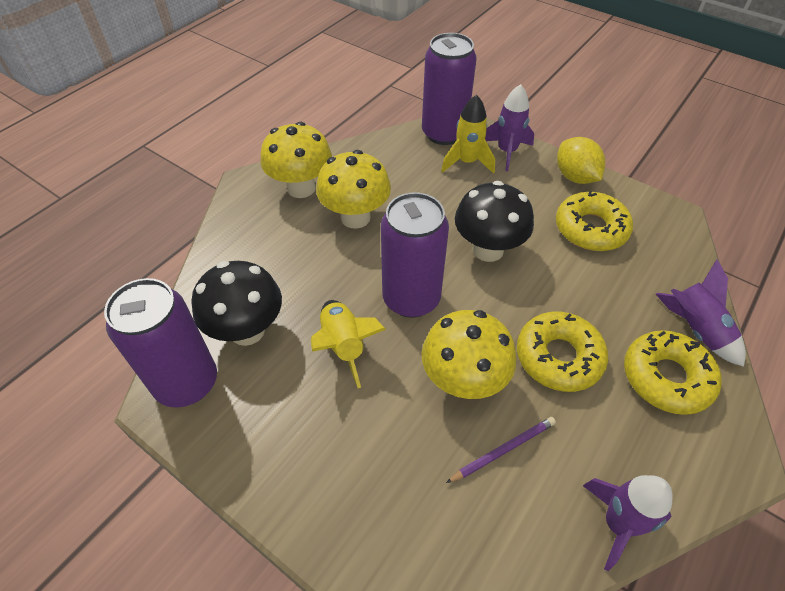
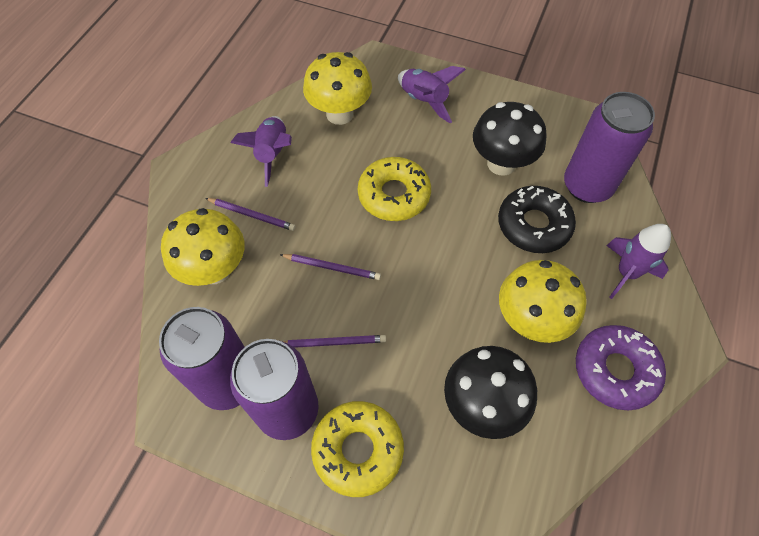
black donut: 0 -> 1
purple donut: 0 -> 1
purple pencil: 1 -> 3
yellow donut: 3 -> 2
yellow lemon: 1 -> 0
yellow rocket: 2 -> 0

